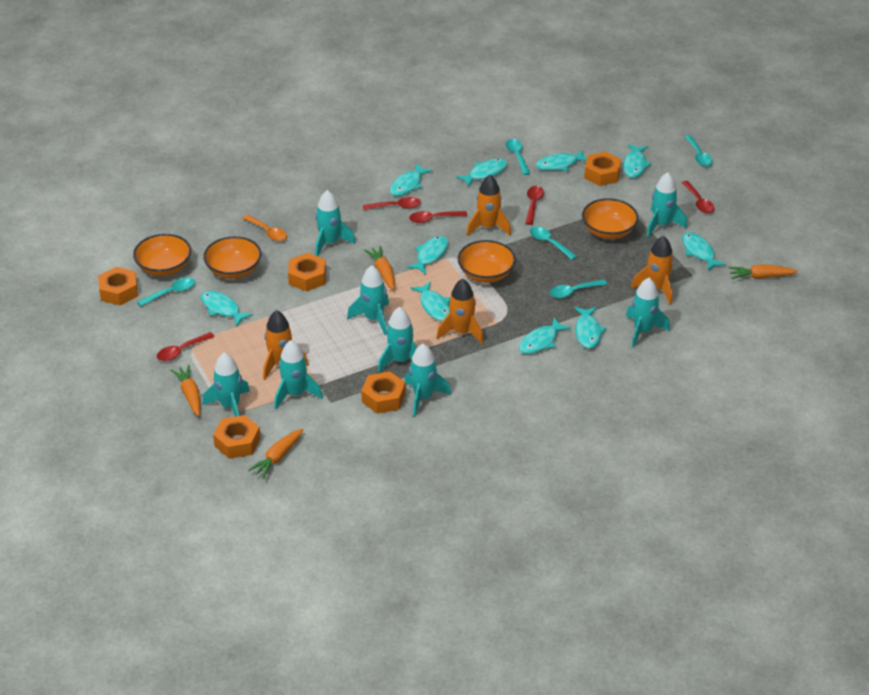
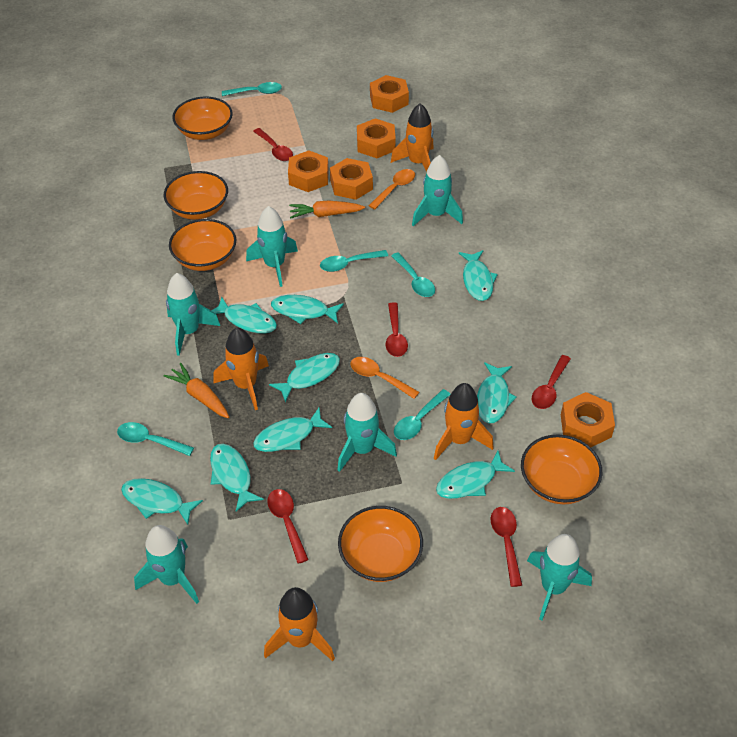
orange bowl: 4 -> 5
orange carrot: 4 -> 2
orange spoon: 1 -> 2
turquoise fish: 10 -> 9
turquoise rocket: 8 -> 6

